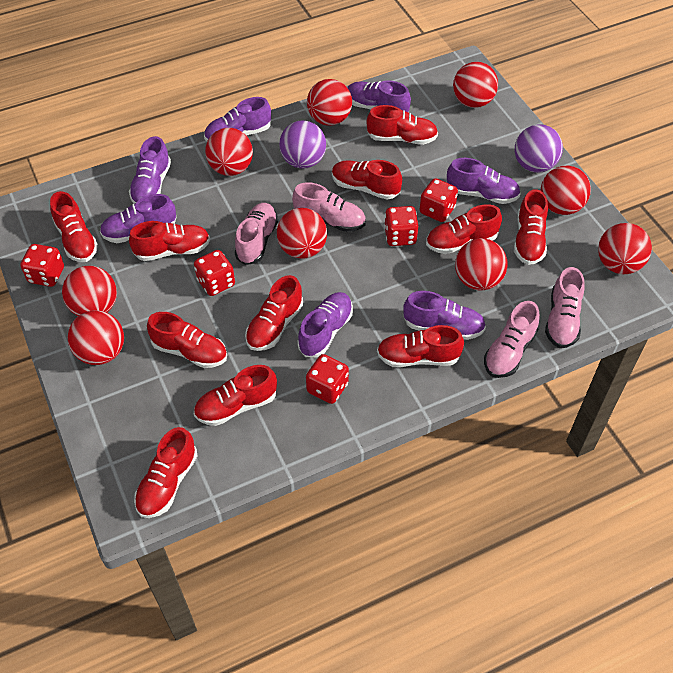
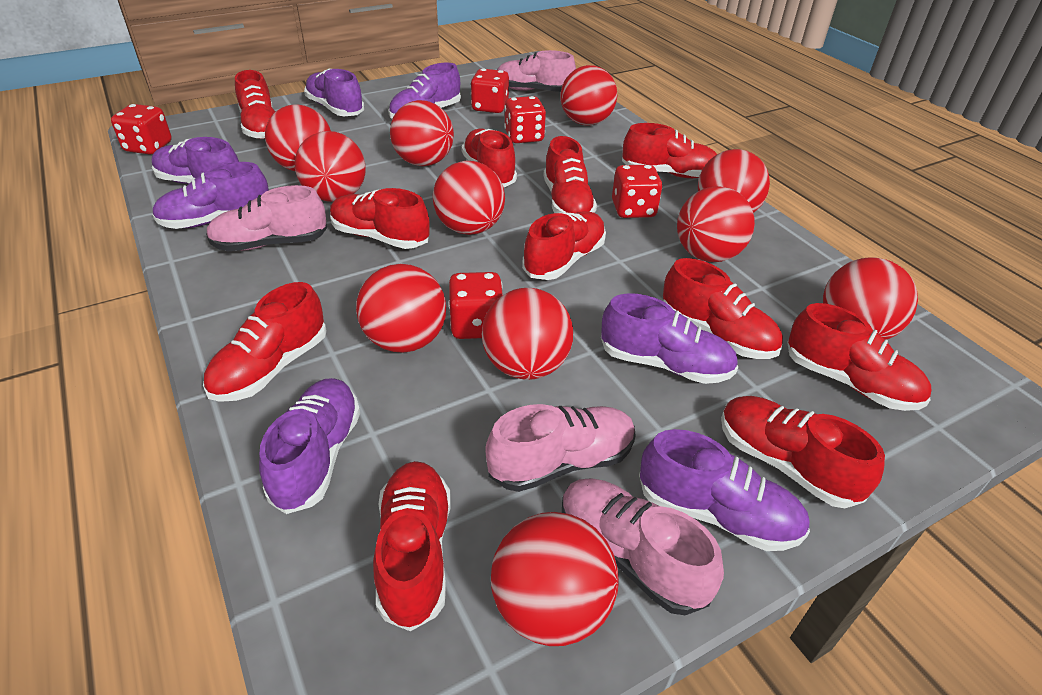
purple ball: 2 -> 0
red ball: 9 -> 11

